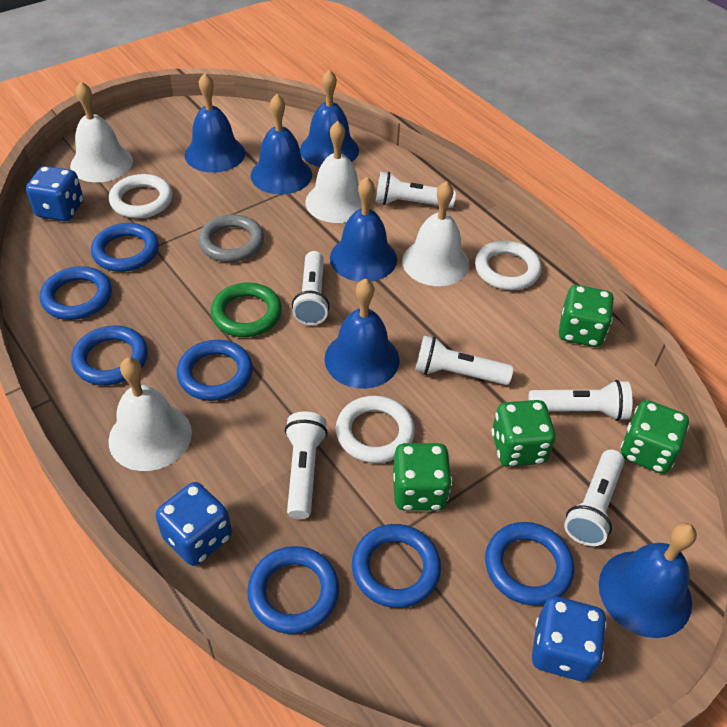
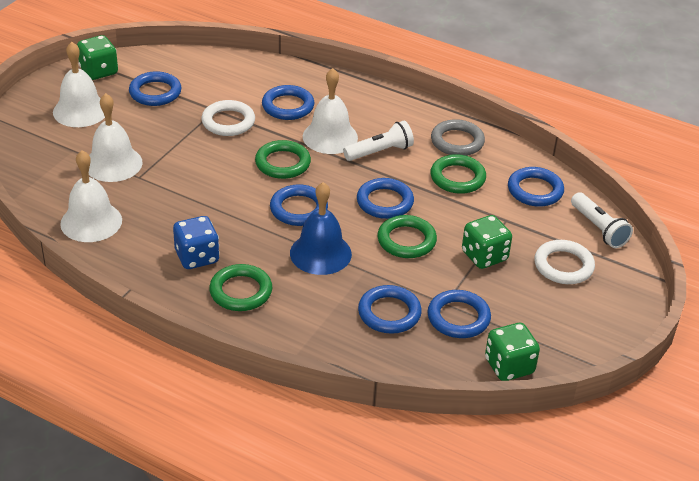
blue bell: 6 -> 1
blue dice: 3 -> 1
green dice: 4 -> 3
green ring: 1 -> 4
white flashlight: 6 -> 2
white ring: 3 -> 2

